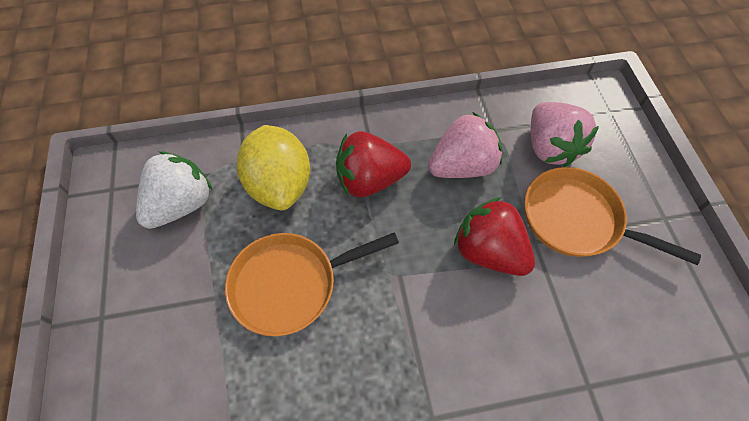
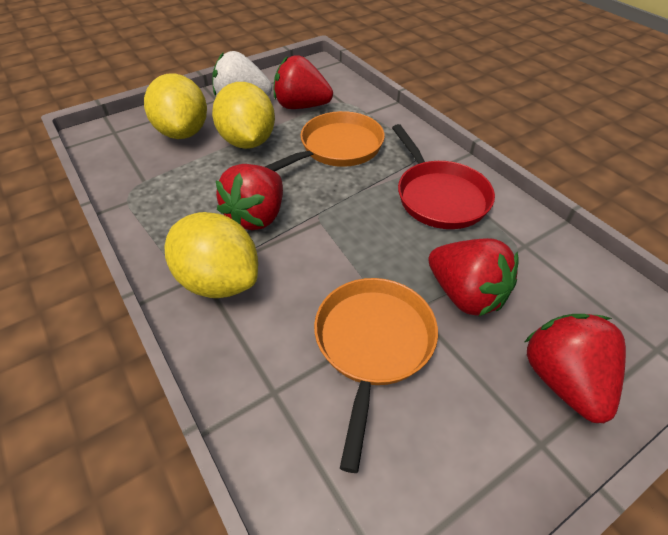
pink strawberry: 2 -> 0
red pan: 0 -> 1
red strawberry: 2 -> 4
yellow lemon: 1 -> 3

